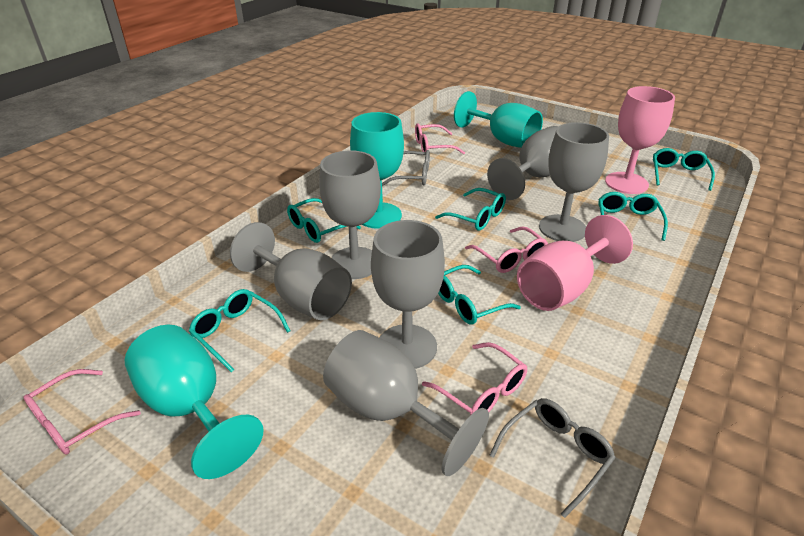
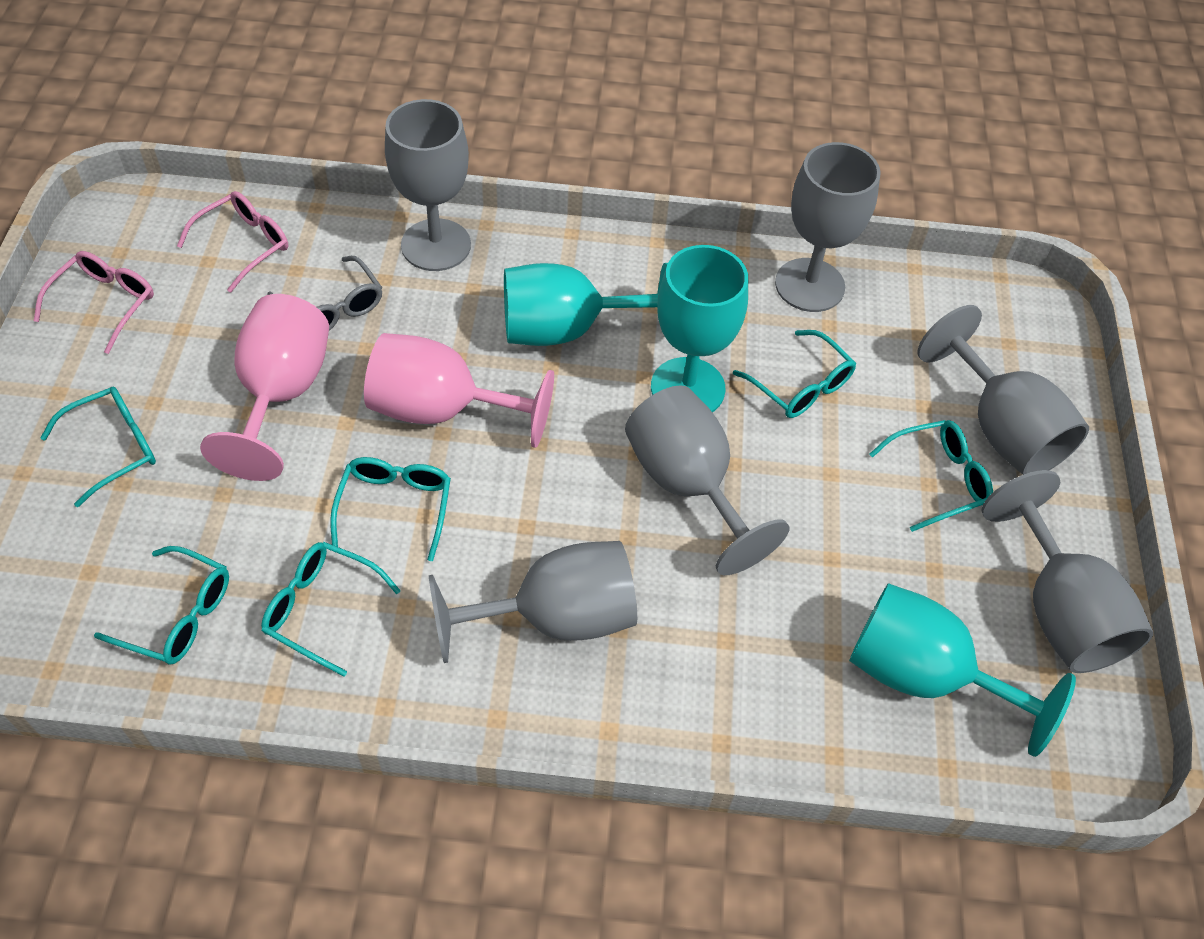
grey glasses: 2 -> 1
pink glasses: 4 -> 2

